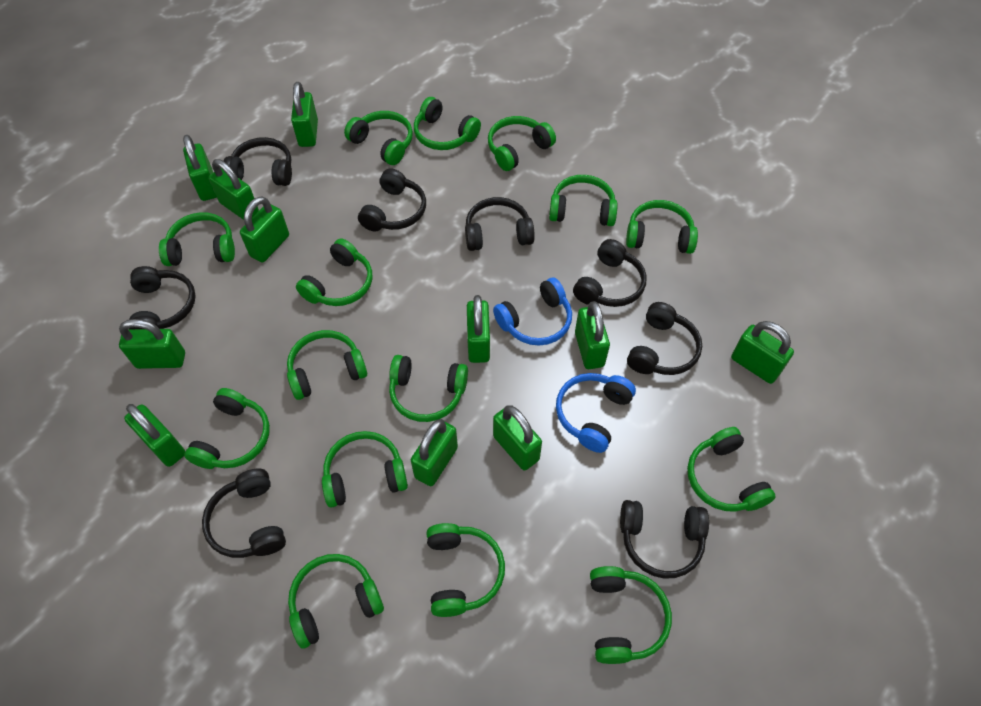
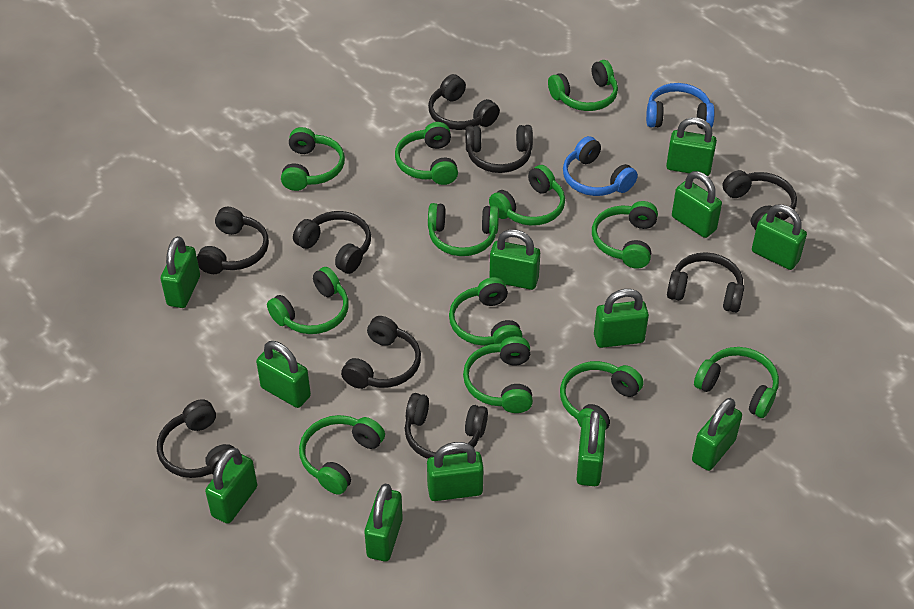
black headphones: 8 -> 9
green headphones: 15 -> 12
green padlock: 11 -> 12

